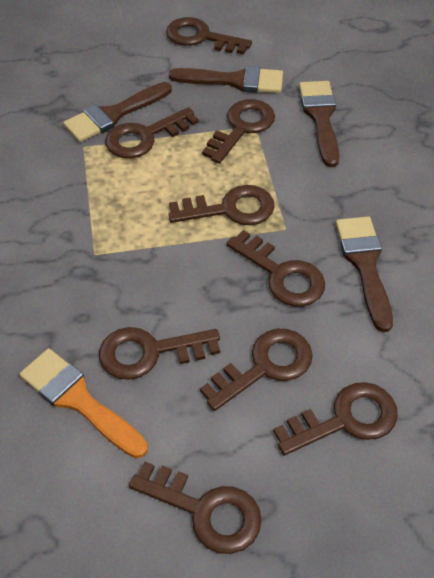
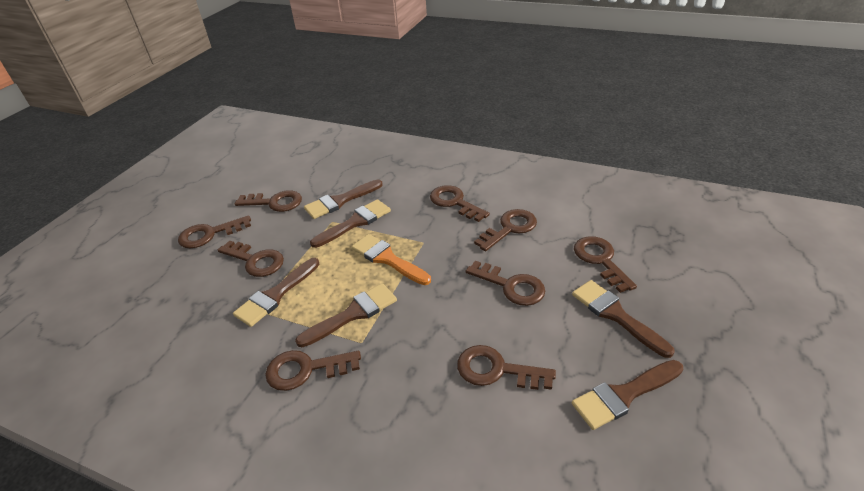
brown brush: 4 -> 6

